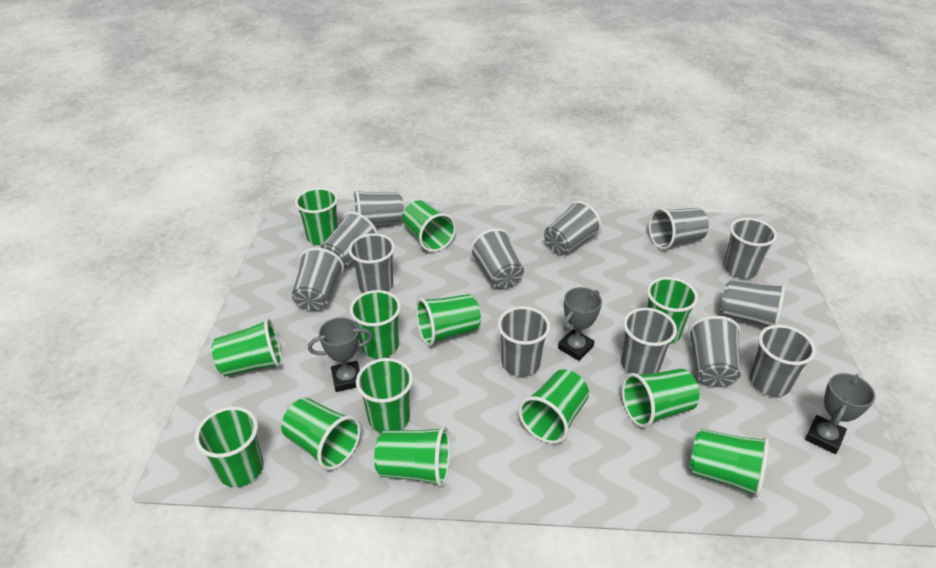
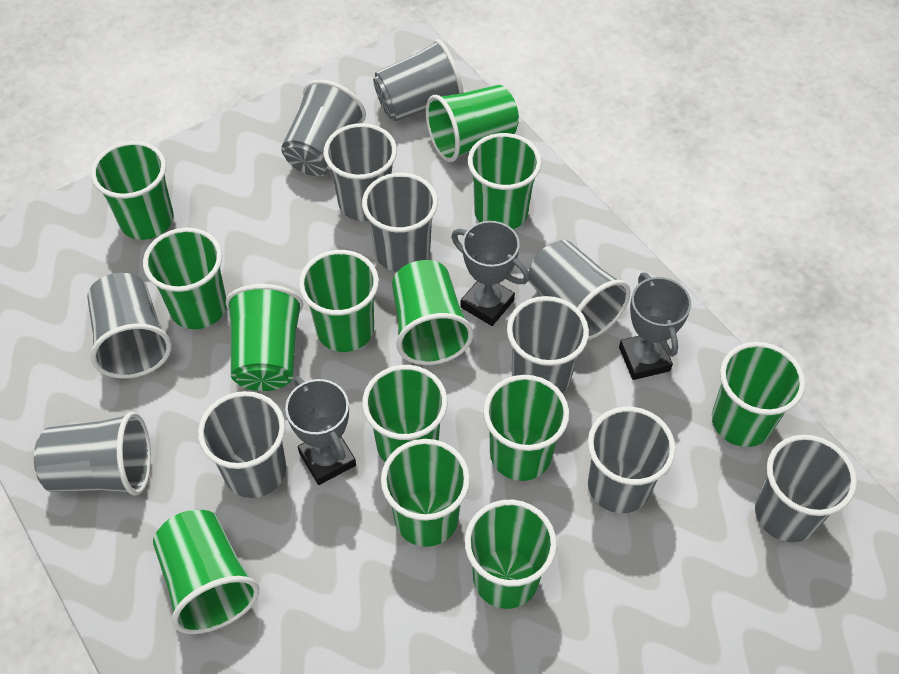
grey cup: 13 -> 11

